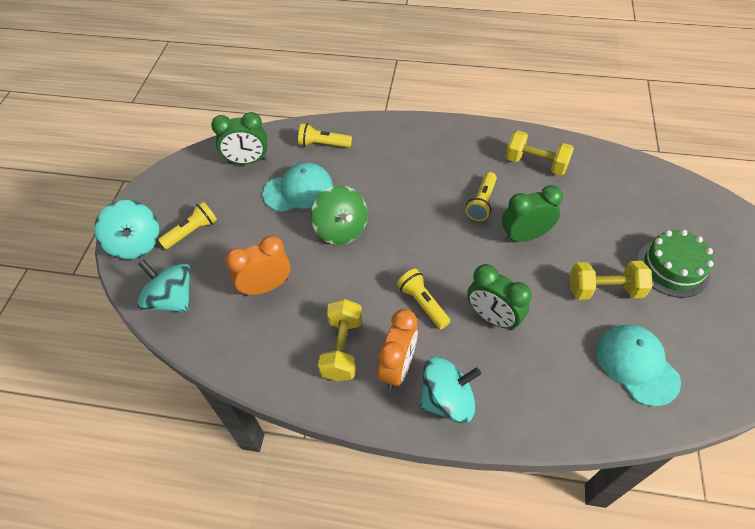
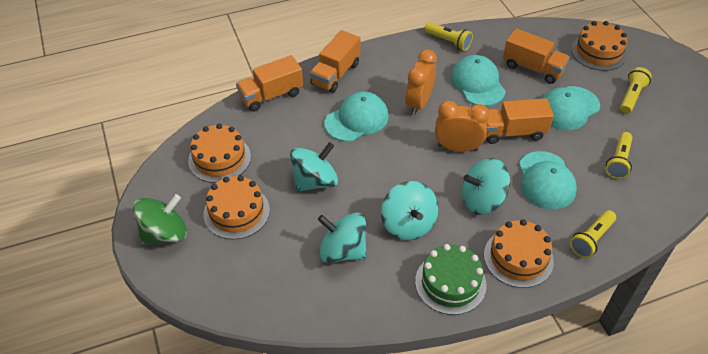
green clock: 3 -> 0
orange cake: 0 -> 4
orange truck: 0 -> 4
turquoise cap: 2 -> 4
turquoise spinning top: 3 -> 4
yellow dumbbell: 3 -> 0

